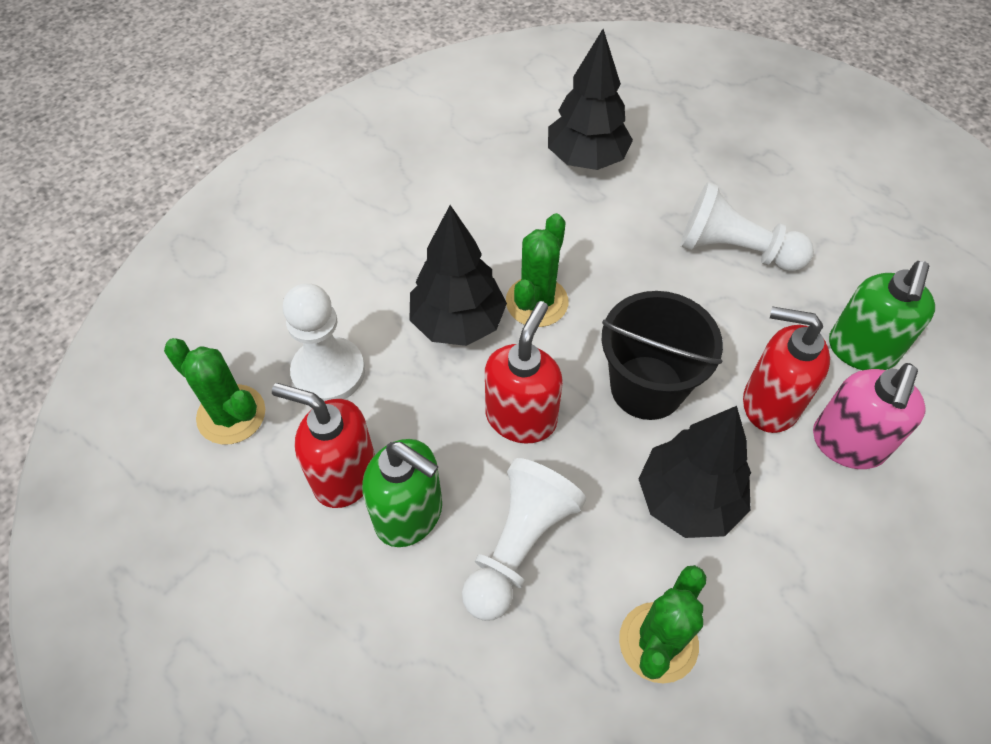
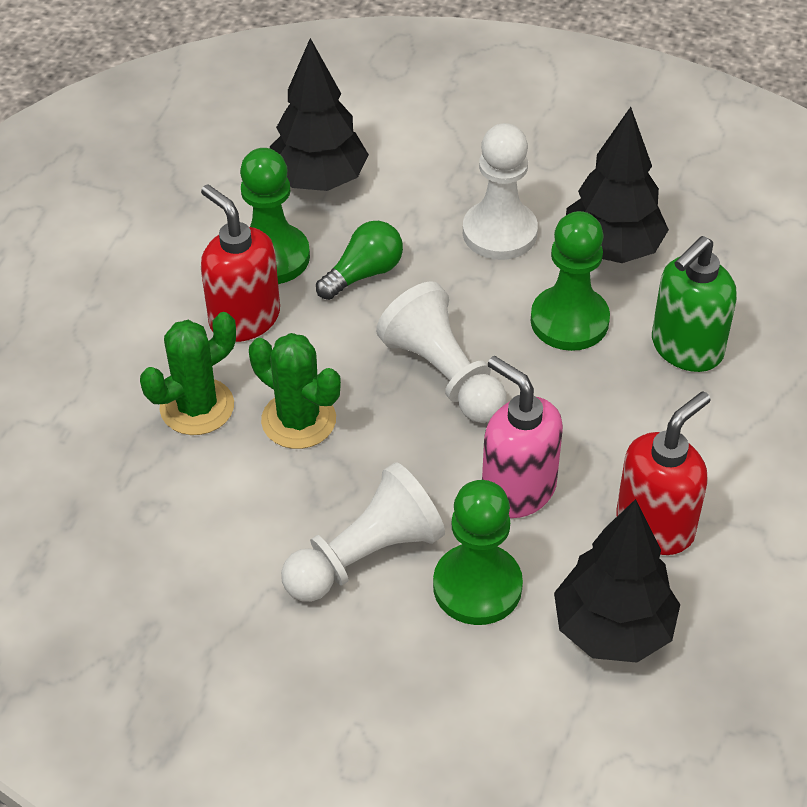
black bucket: 1 -> 0
green cactus: 3 -> 2
green light bulb: 0 -> 1
green pawn: 0 -> 3
green soap dispenser: 2 -> 1
red soap dispenser: 3 -> 2

